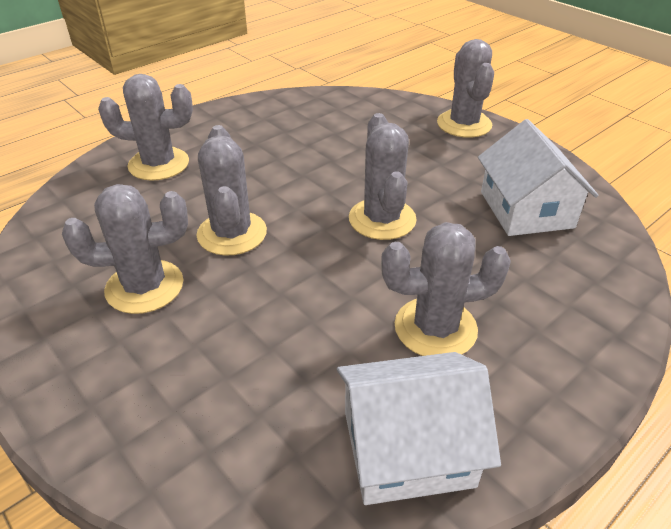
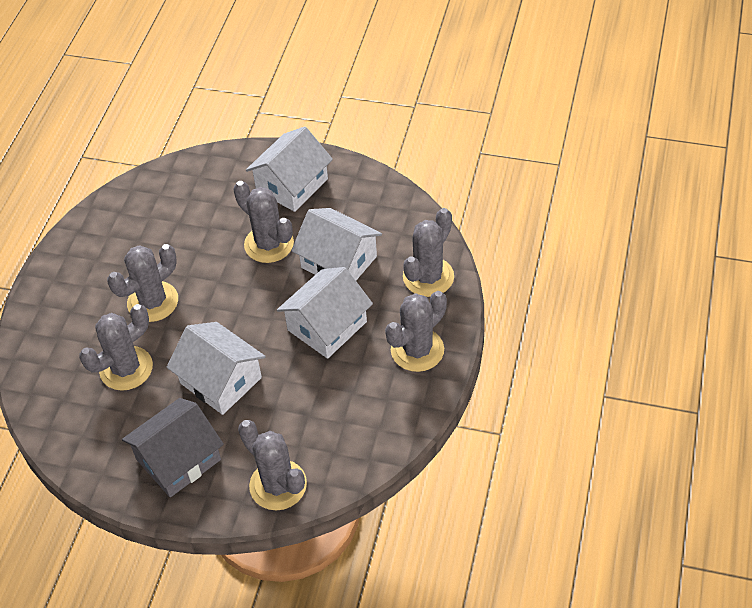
grey house: 0 -> 1
white house: 2 -> 4

